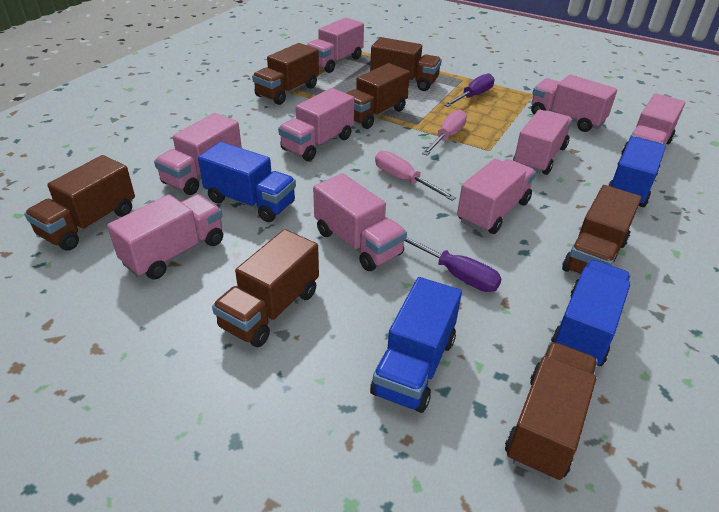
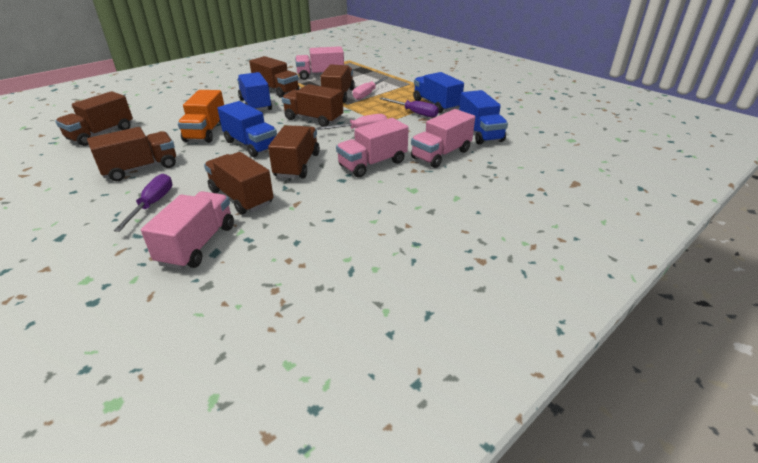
orange truck: 0 -> 1
pink truck: 9 -> 4

